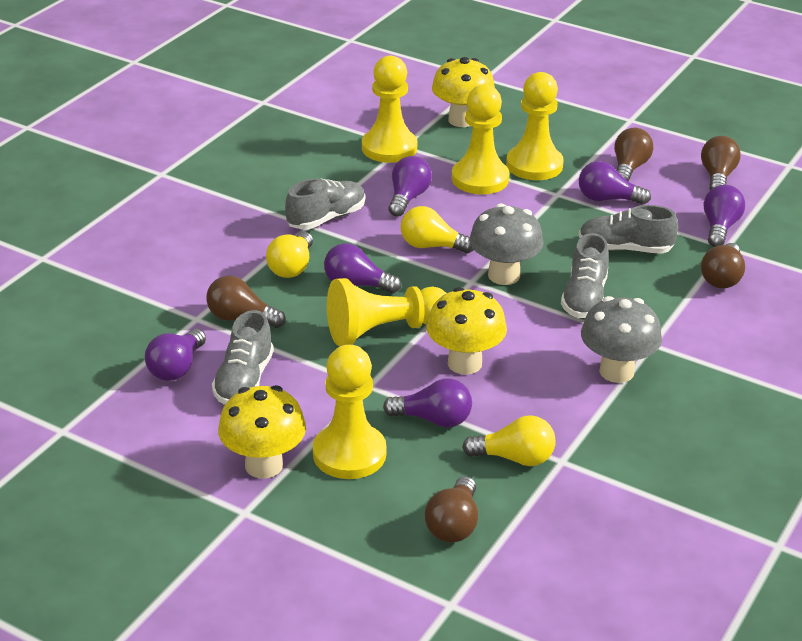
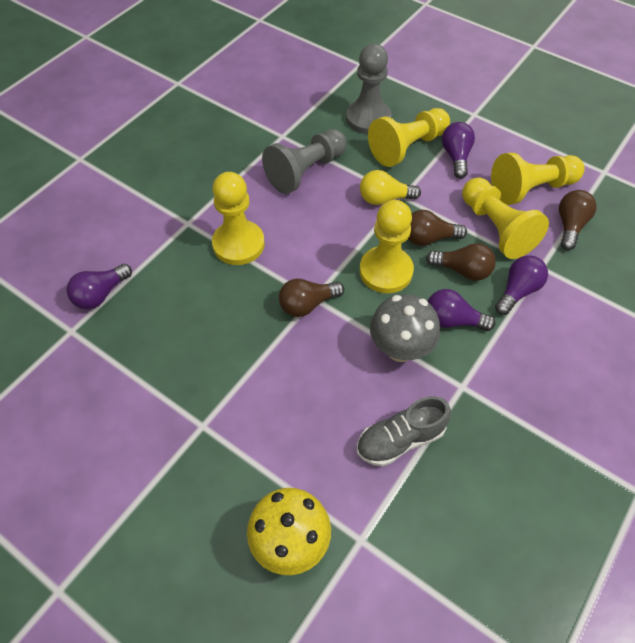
brown light bulb: 5 -> 4
grey mushroom: 2 -> 1
grey pawn: 0 -> 2
grey shoe: 4 -> 1
purple light bulb: 6 -> 4
yellow light bulb: 3 -> 1
yellow mushroom: 3 -> 1

